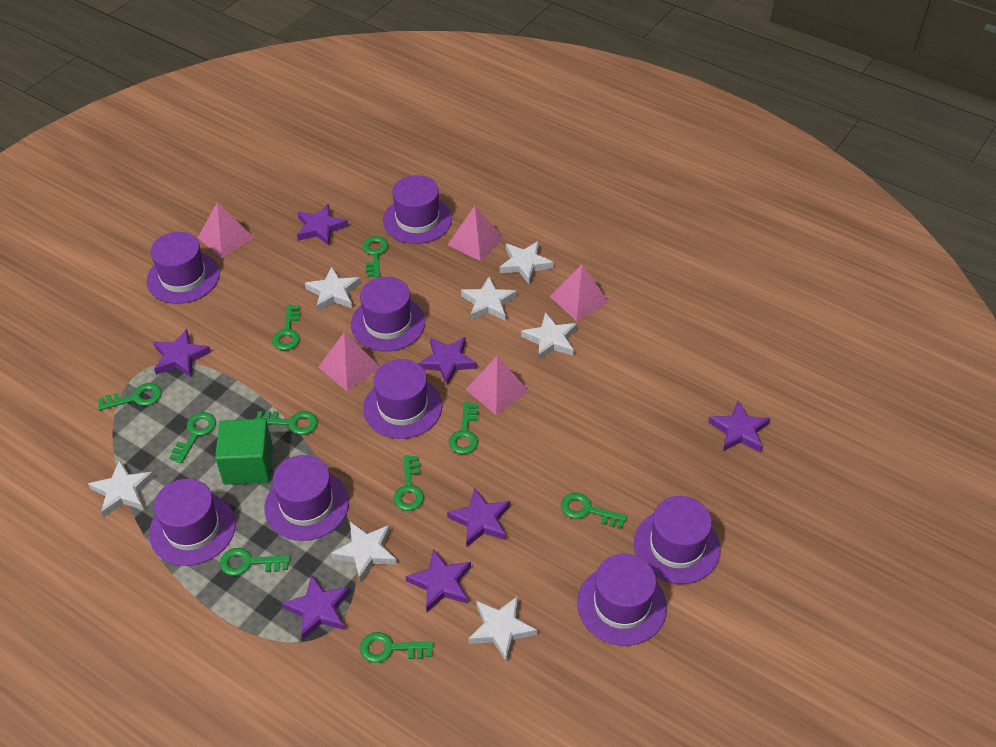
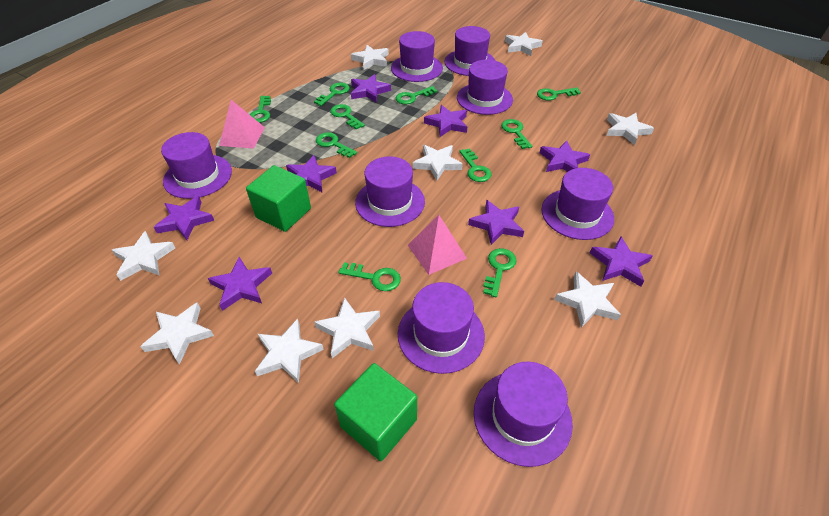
green cube: 1 -> 2
pink pyramid: 5 -> 2
purple star: 7 -> 8
white star: 7 -> 9

